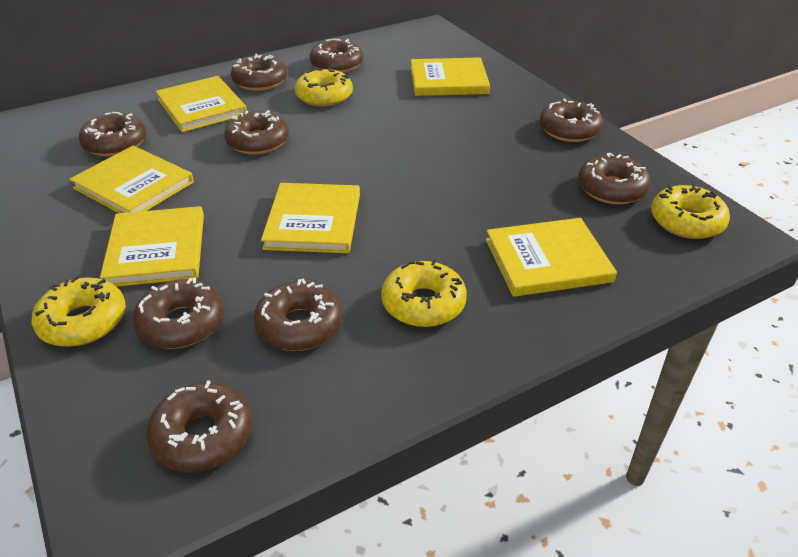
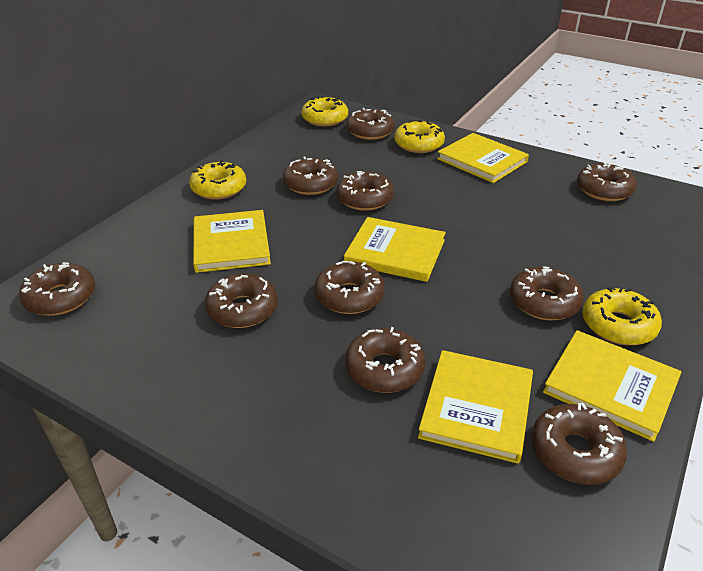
brown donut: 9 -> 10
yellow book: 6 -> 5

